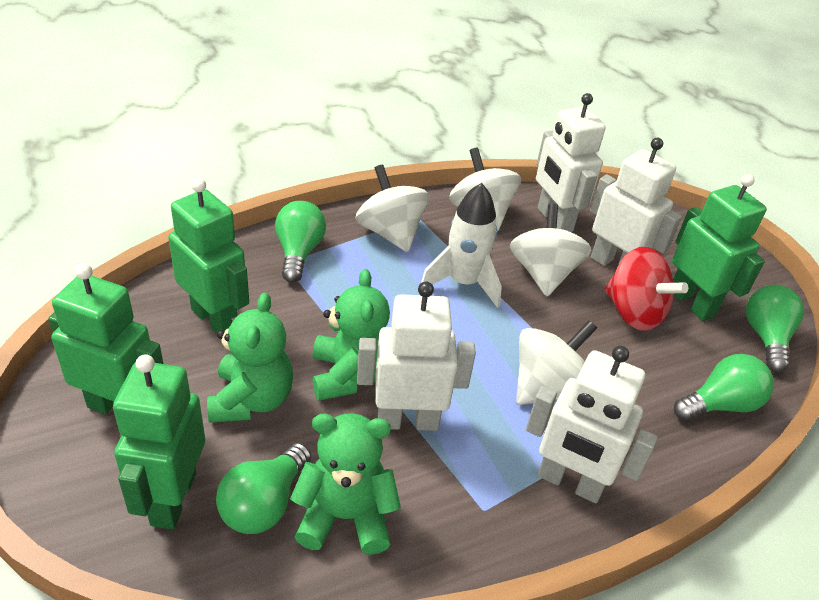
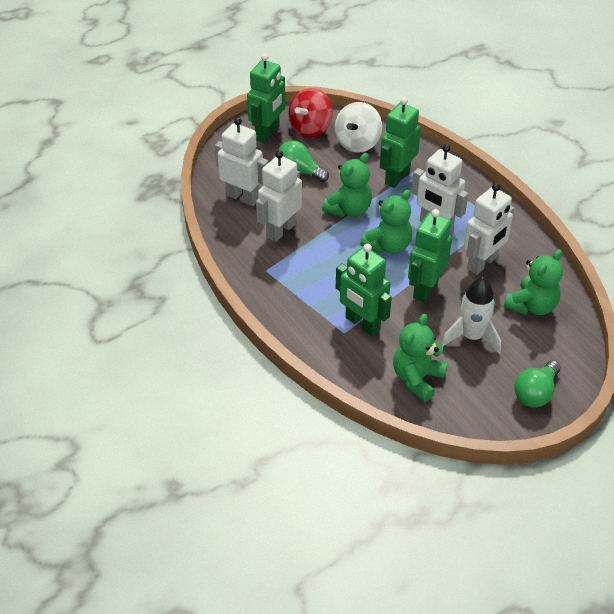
green light bulb: 4 -> 2
green teddy bear: 3 -> 4
white spinning top: 4 -> 1

